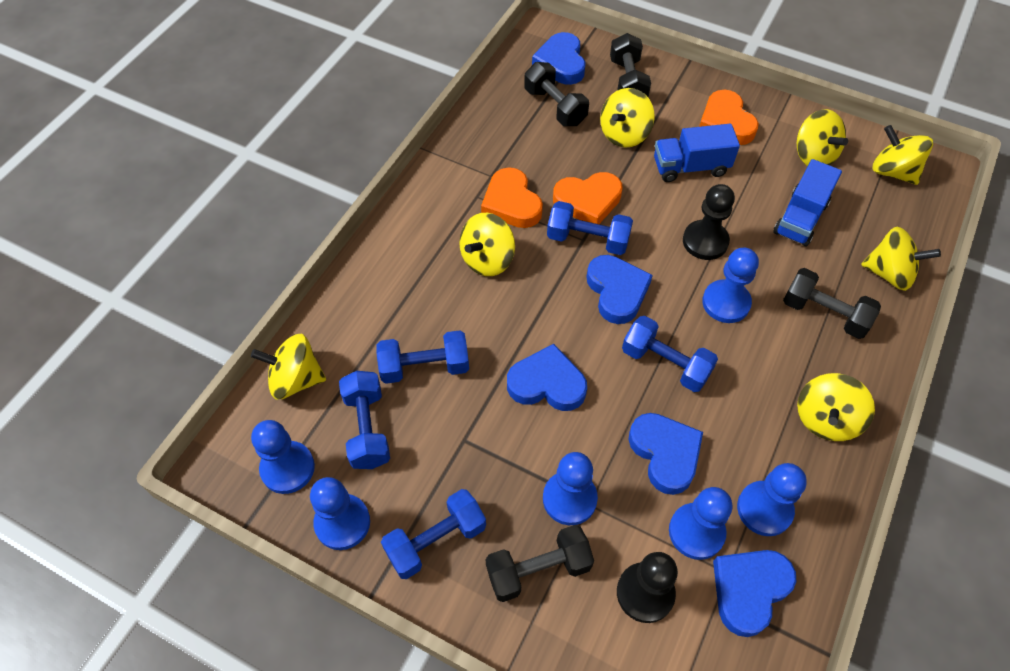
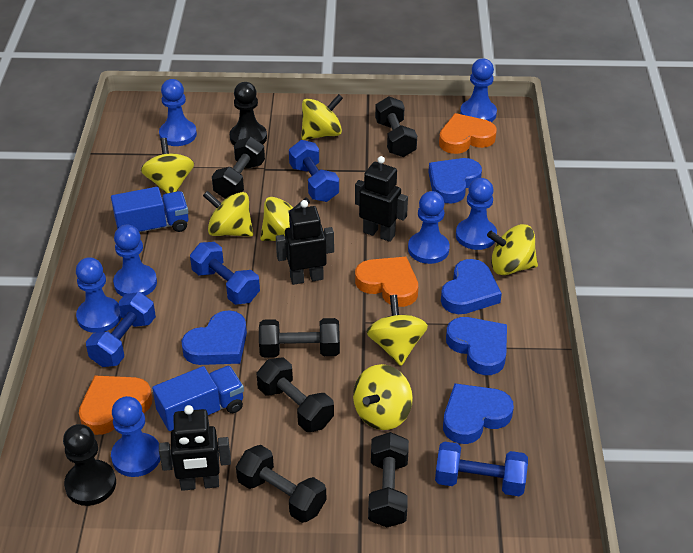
black dumbbell: 4 -> 6
black robot: 0 -> 3
blue dumbbell: 5 -> 4
blue pawn: 6 -> 7

